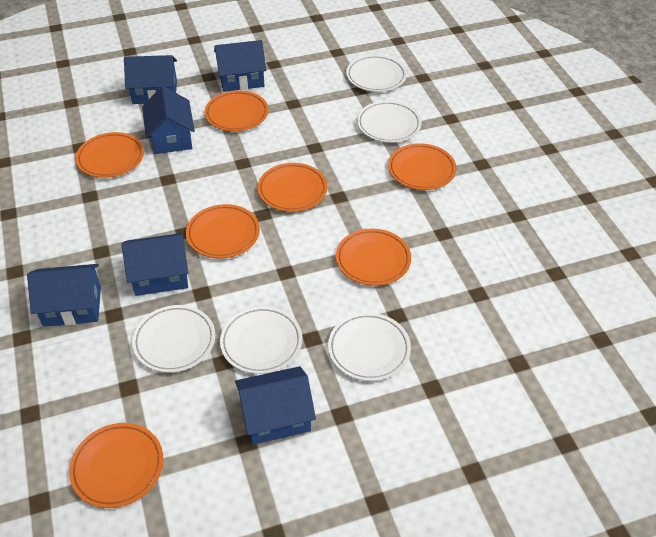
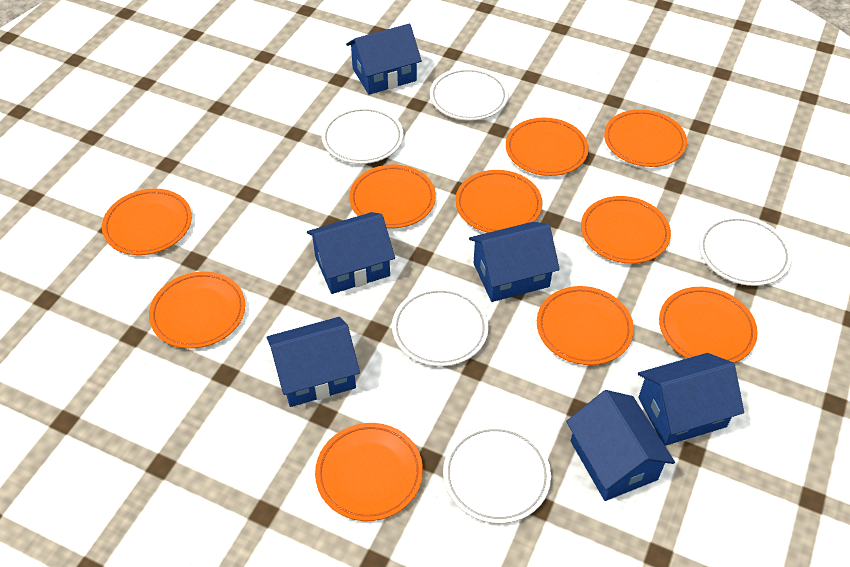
orange plate: 7 -> 10

